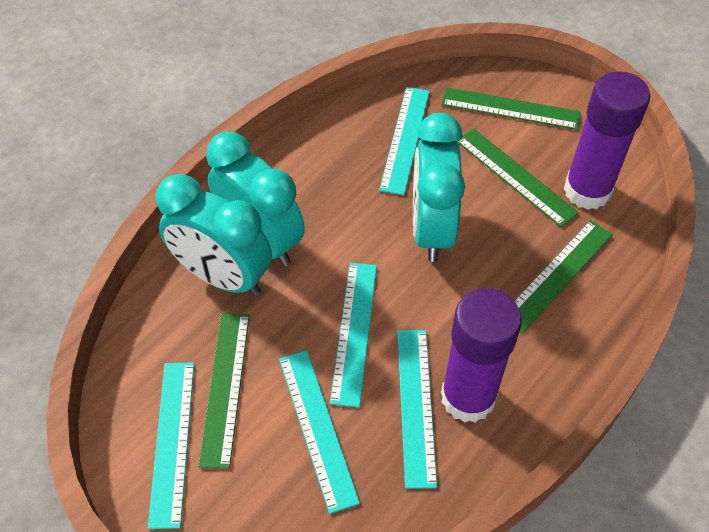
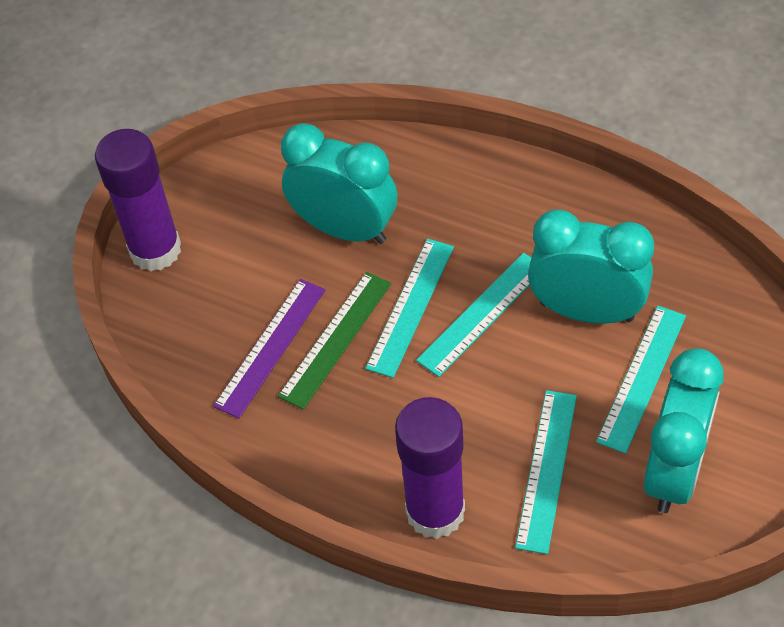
green ruler: 4 -> 1
purple ruler: 0 -> 1
turquoise ruler: 5 -> 4

